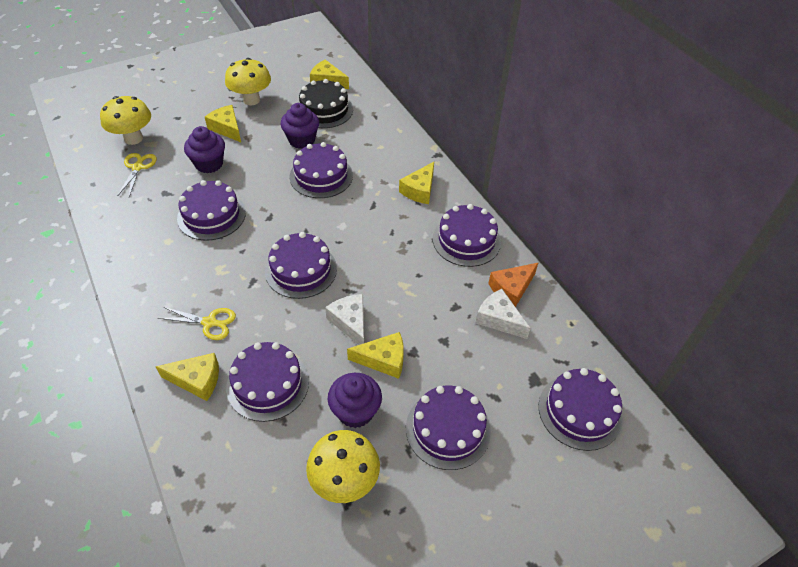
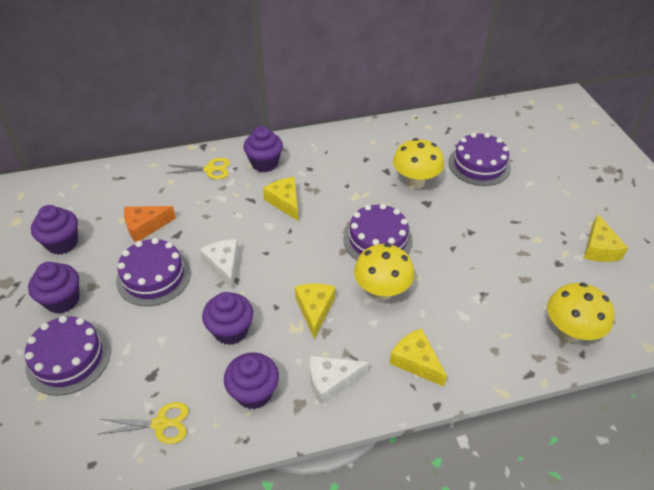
black cake: 1 -> 0
purple cake: 7 -> 4
purple cupcake: 3 -> 5
yellow cheese: 5 -> 4

